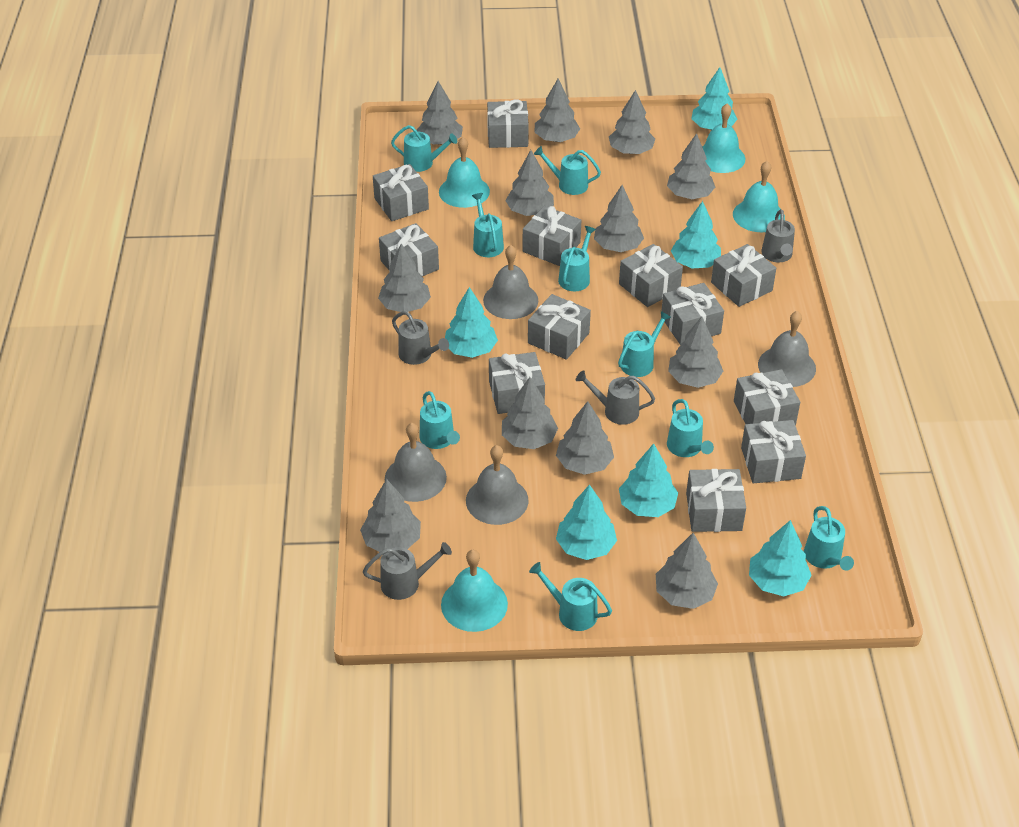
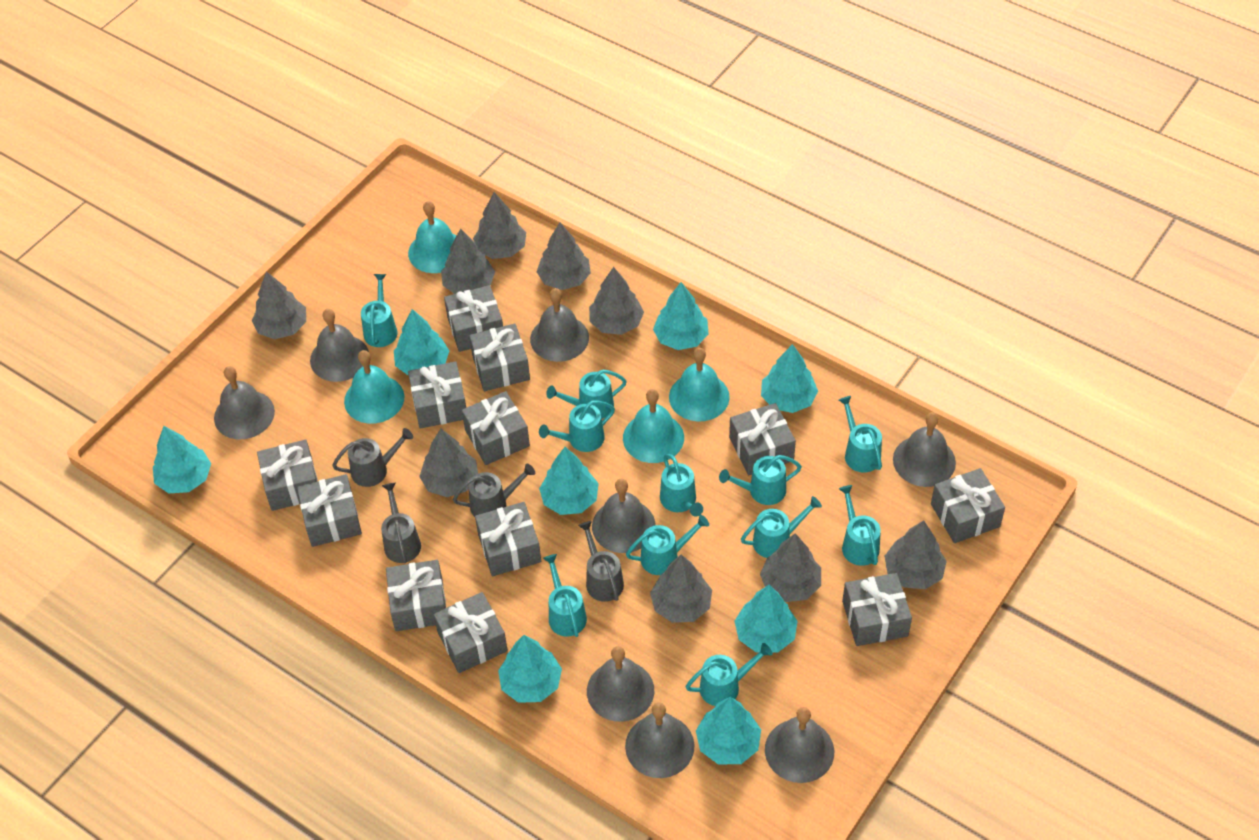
grey bell: 4 -> 8
grey tree: 12 -> 9
turquoise tree: 6 -> 8
turquoise watering can: 9 -> 11

